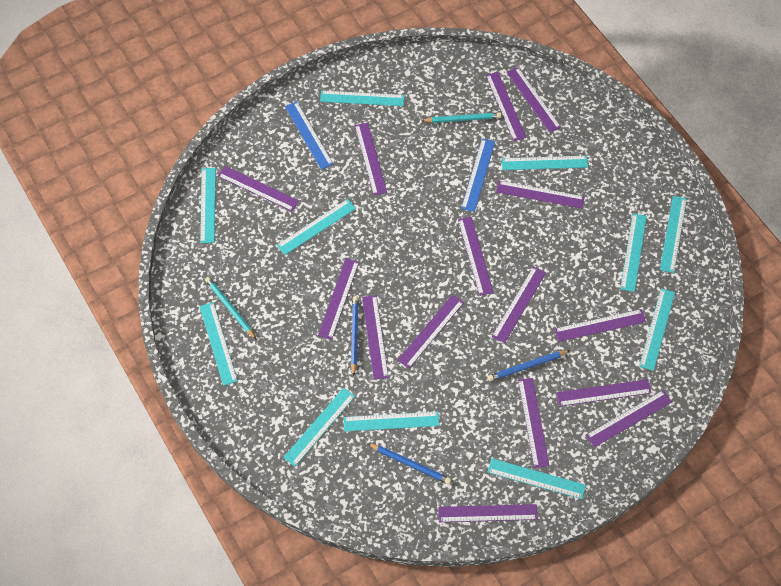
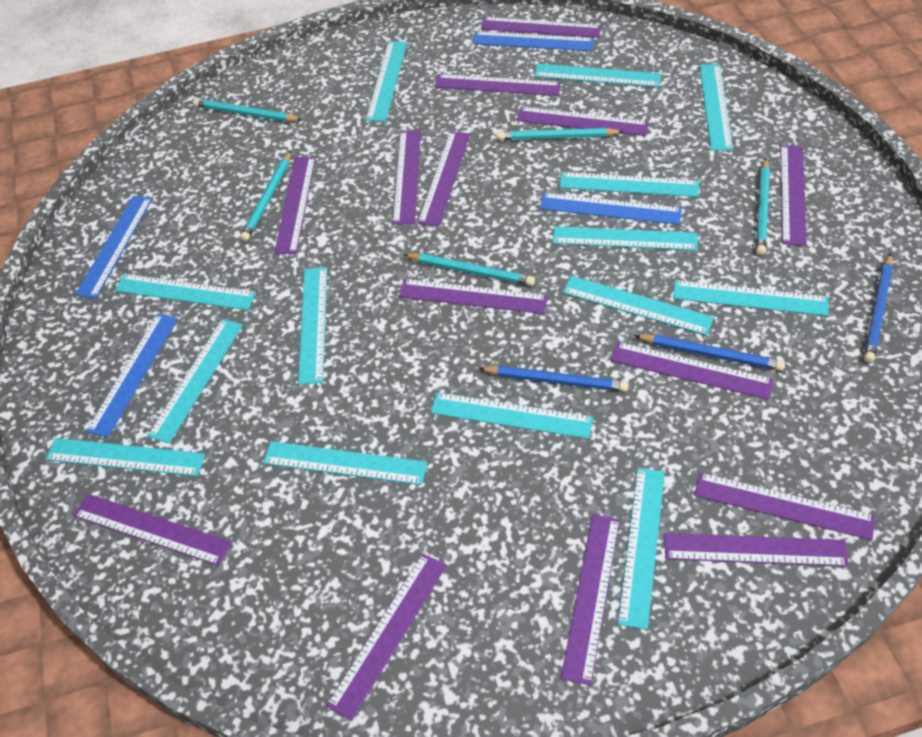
blue ruler: 2 -> 4
purple ruler: 15 -> 14
turquoise pencil: 2 -> 5
turquoise ruler: 11 -> 14

